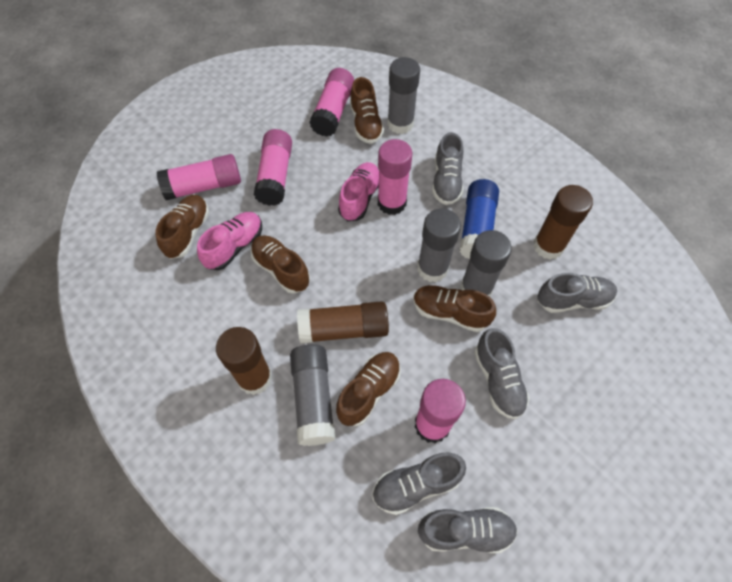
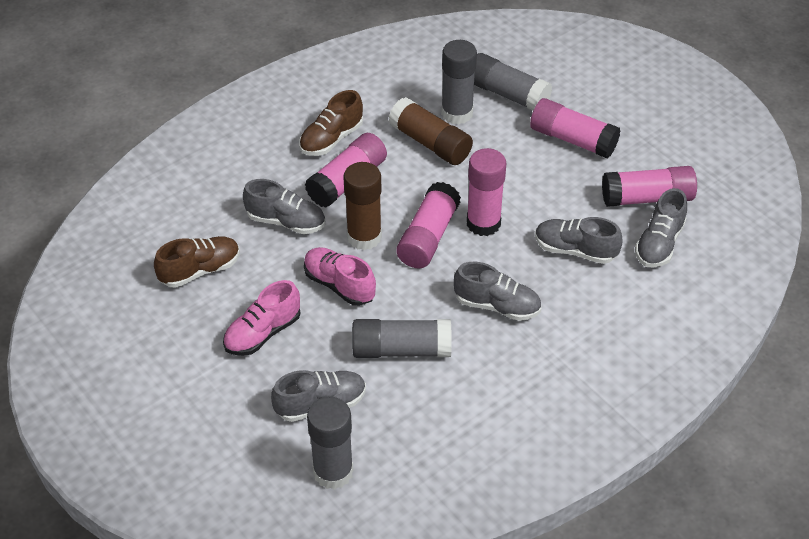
blue glue stick: 1 -> 0
brown glue stick: 3 -> 2
brown shoe: 5 -> 2

